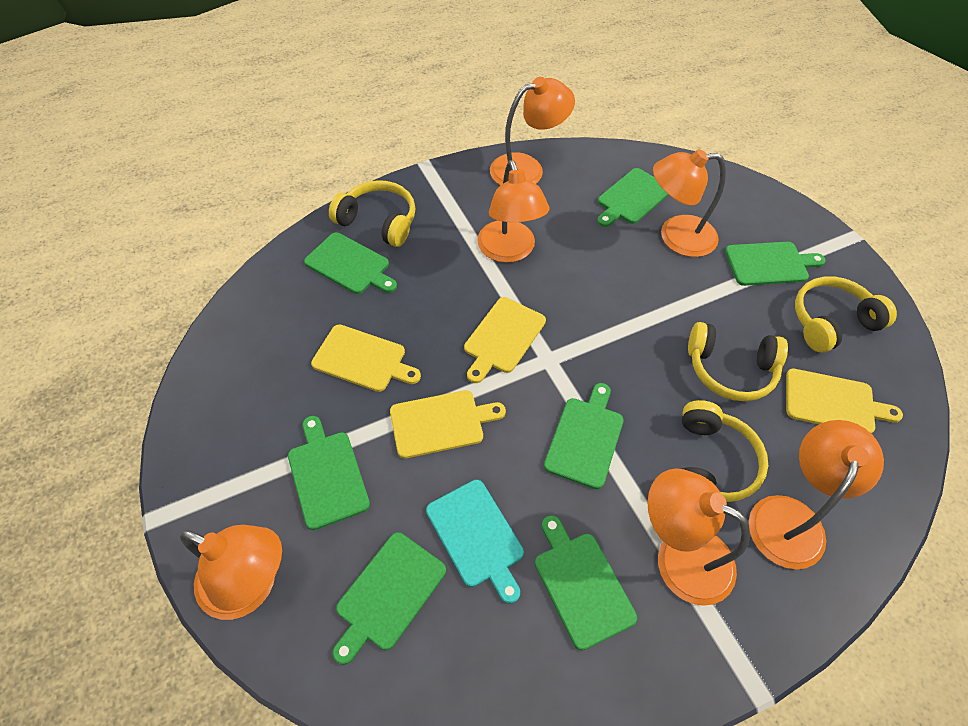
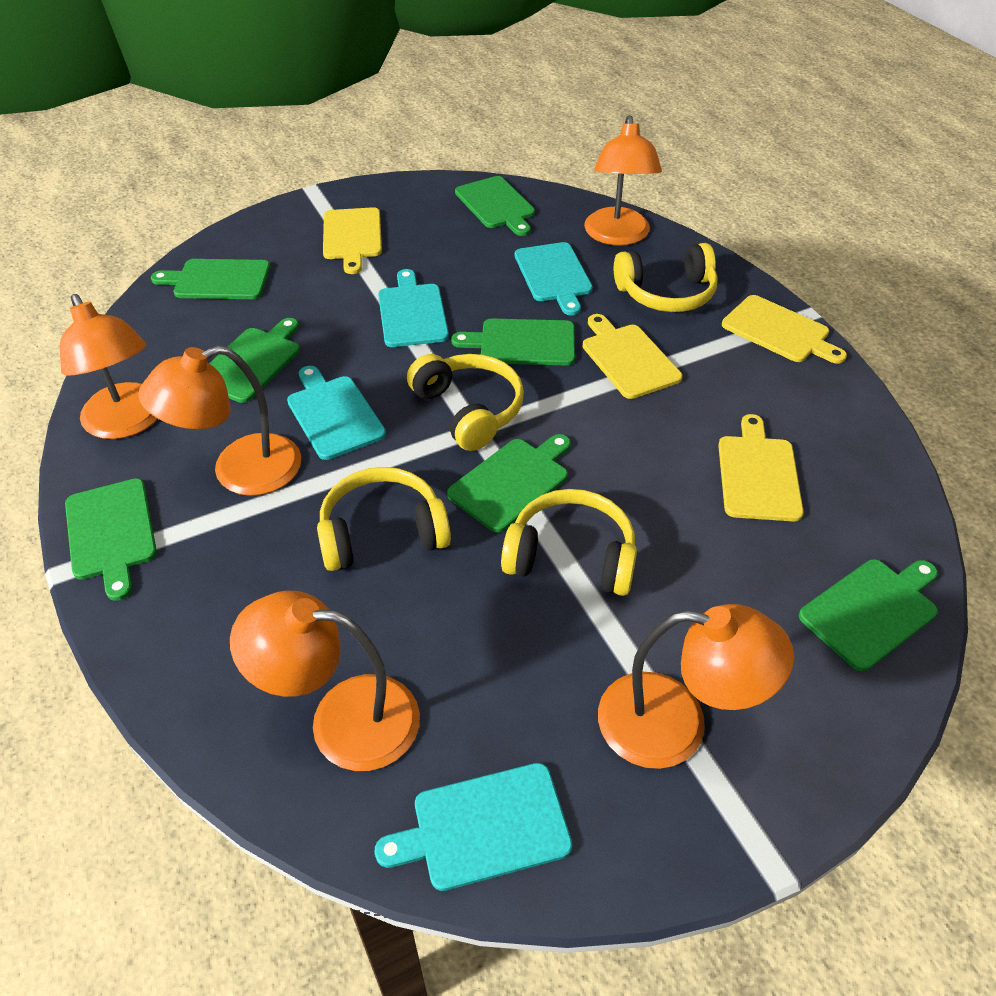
orange lamp: 6 -> 5
turquoise cutting board: 1 -> 4

